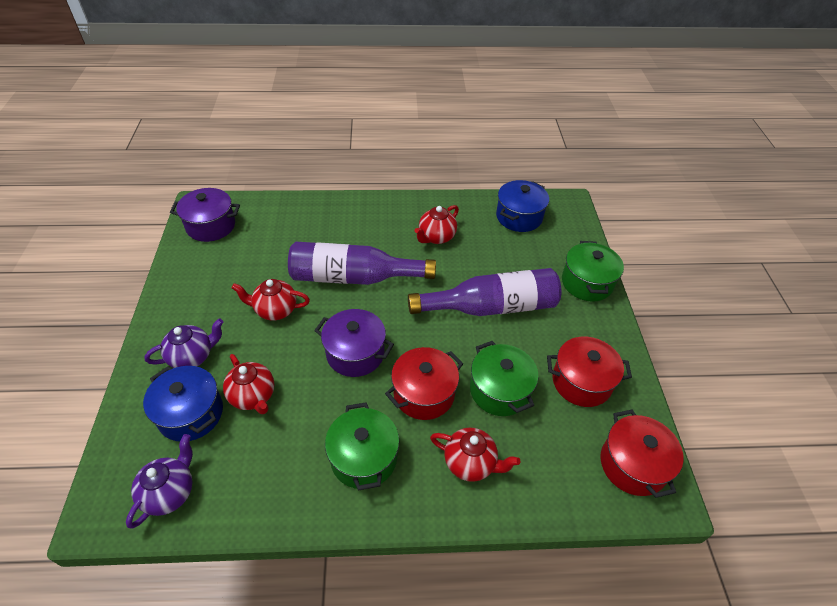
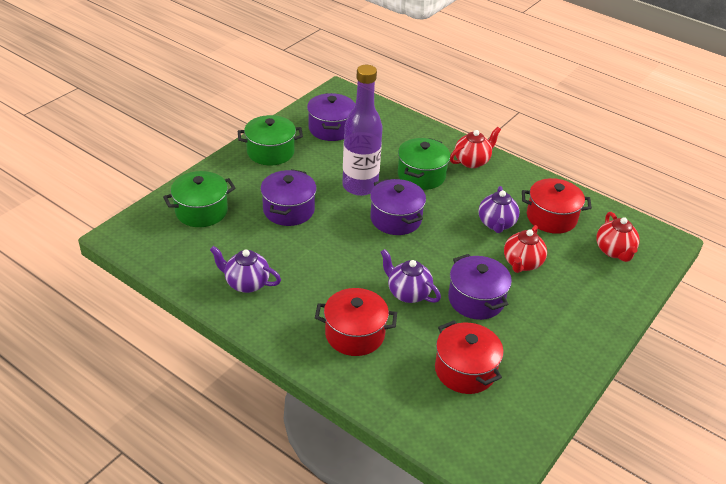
blue pot: 2 -> 0
purple bottle: 2 -> 1
purple pot: 2 -> 4
purple teapot: 2 -> 3
red teapot: 4 -> 3

